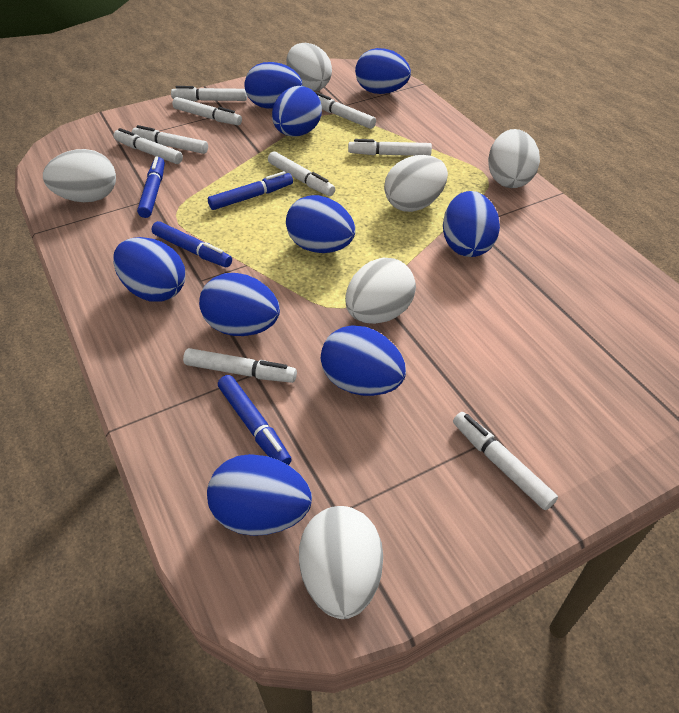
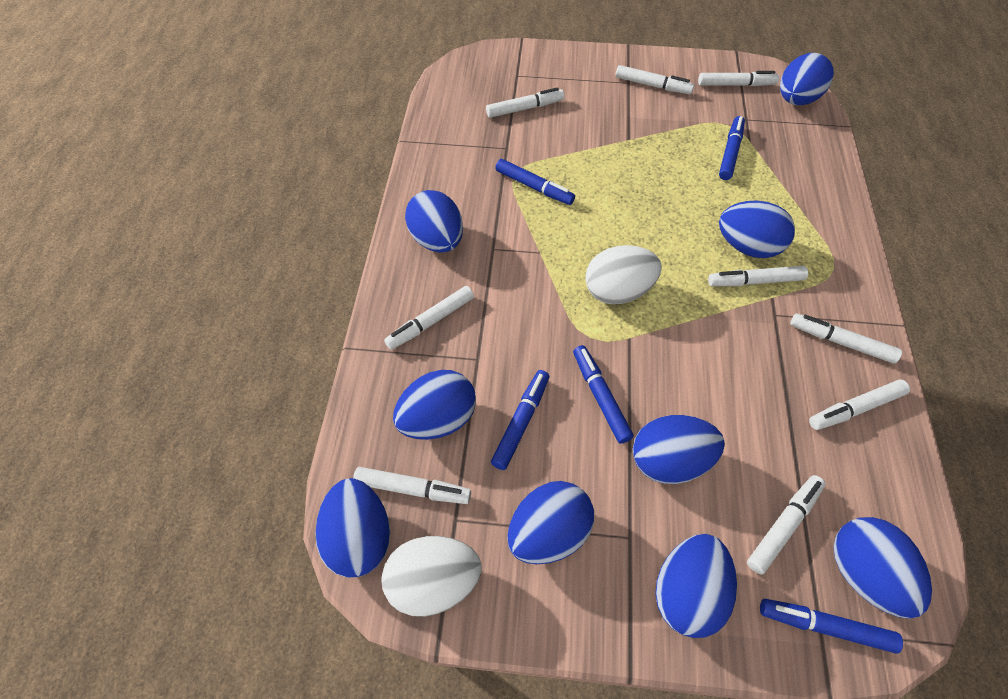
blue marker: 4 -> 5
white egg: 6 -> 2

